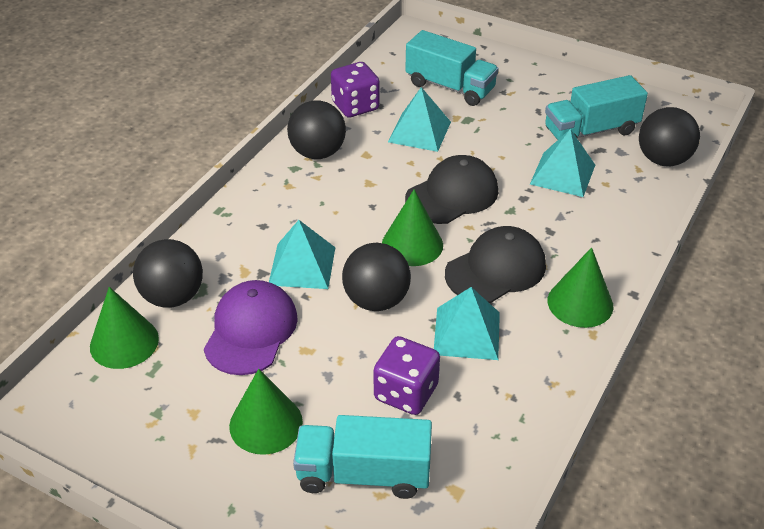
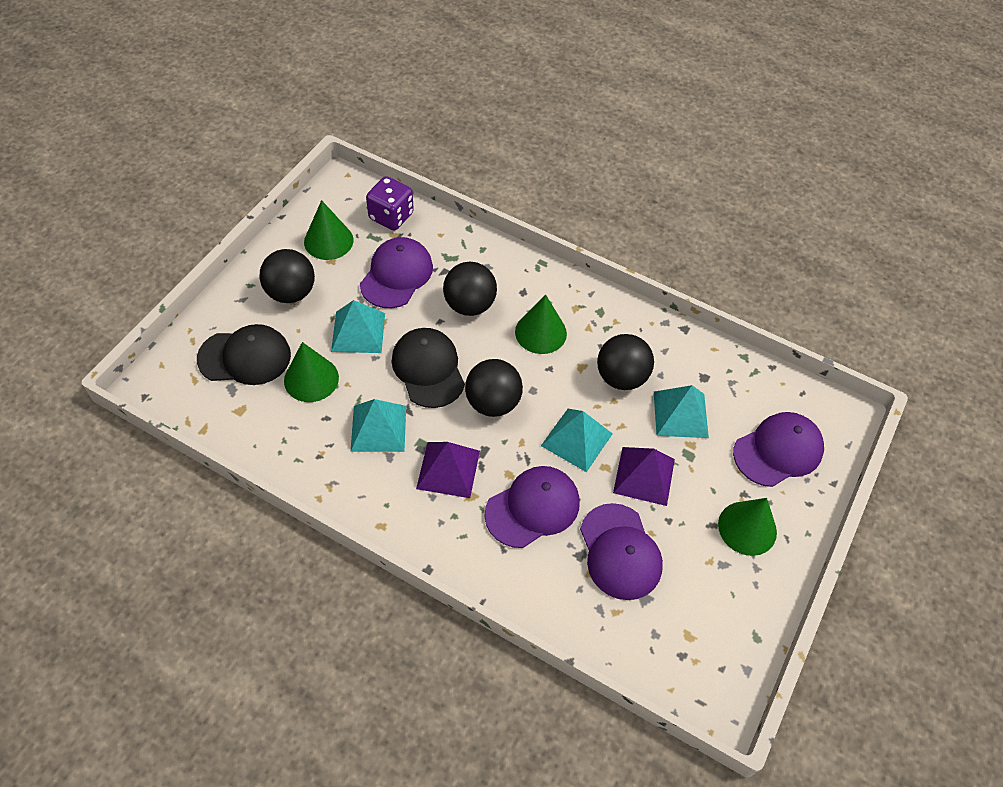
purple cap: 1 -> 4
purple dice: 2 -> 1
purple pyramid: 0 -> 2
turquoise truck: 3 -> 0

